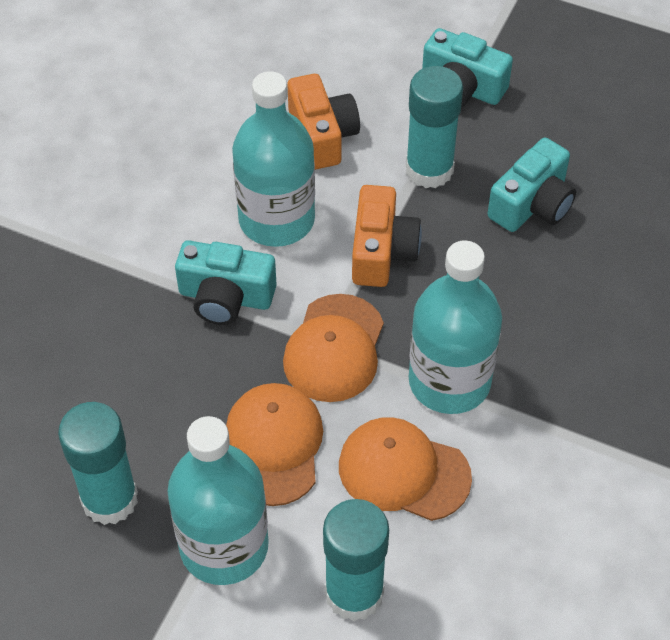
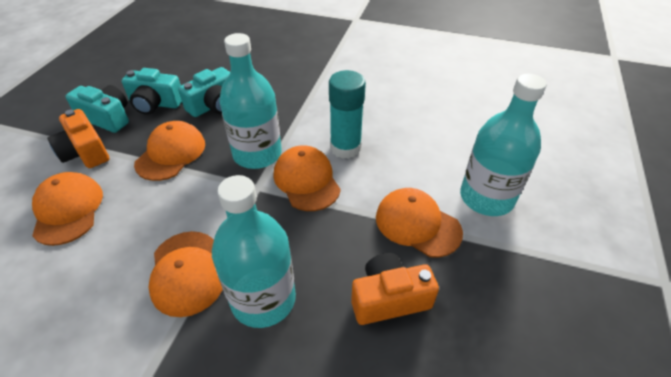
orange cap: 3 -> 5
turquoise glue stick: 3 -> 1

